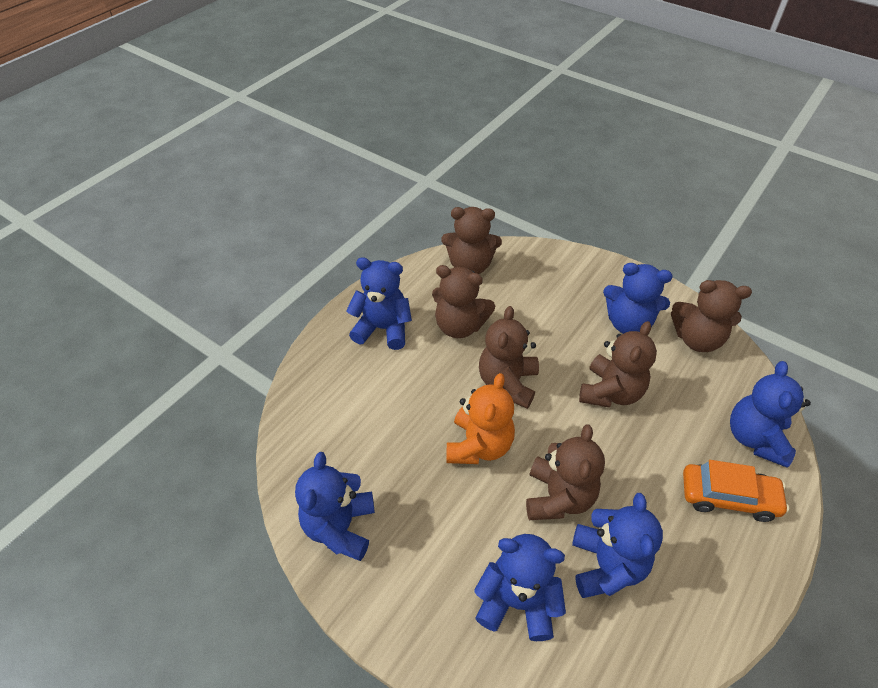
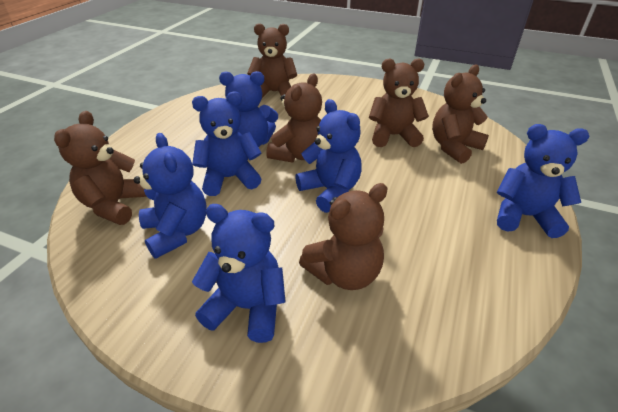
orange car: 1 -> 0
orange teddy bear: 1 -> 0

